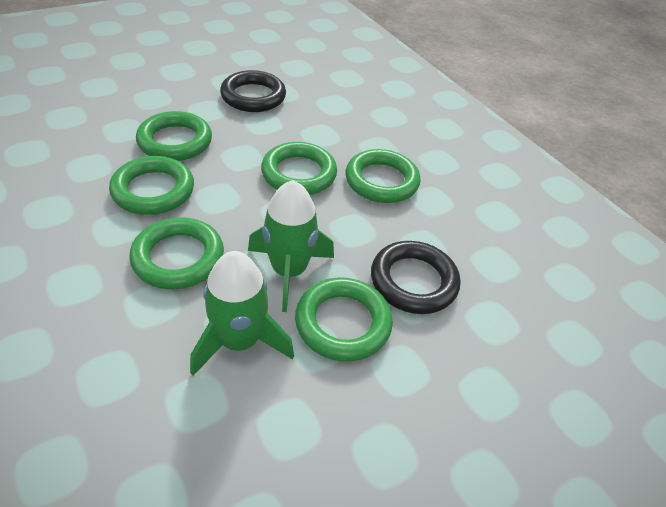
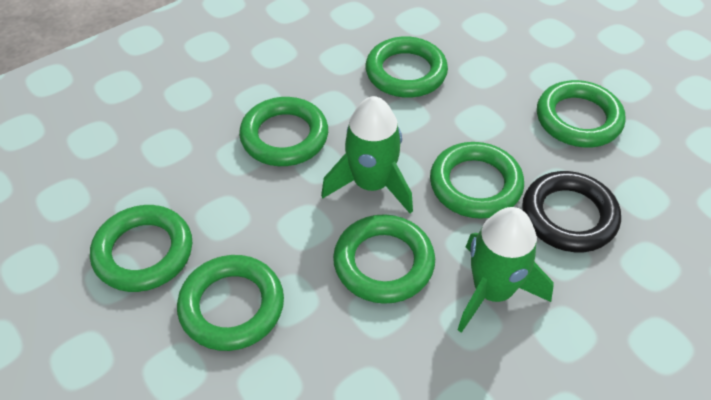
black ring: 2 -> 1
green ring: 6 -> 7

